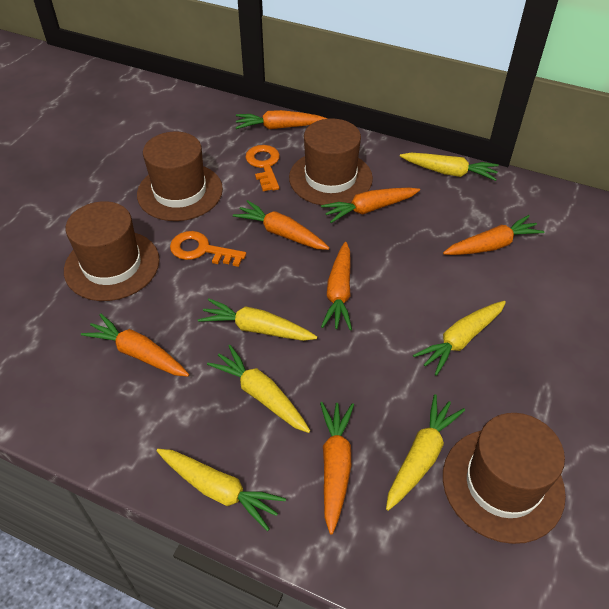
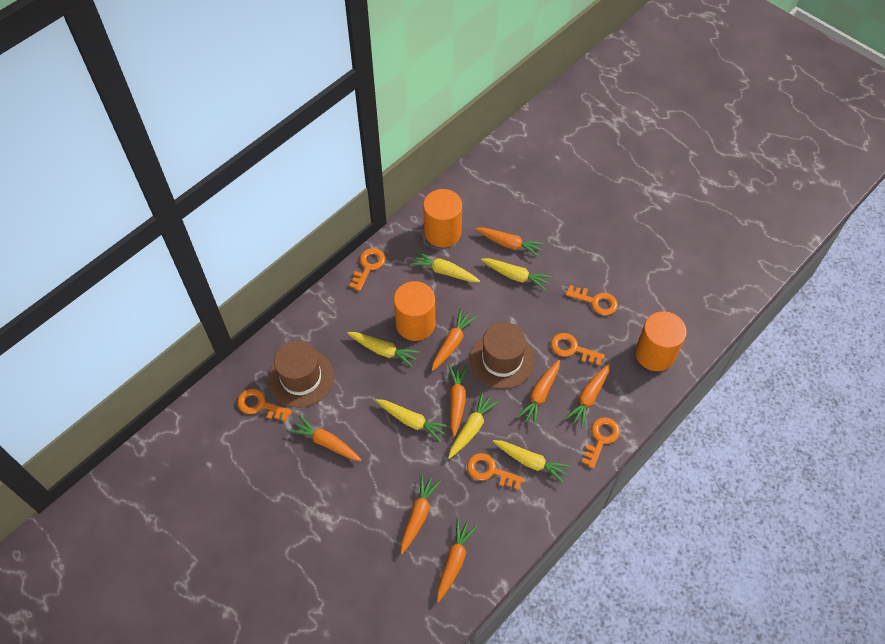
brown hat: 4 -> 2
orange carrot: 7 -> 8
orange cylinder: 0 -> 3
orange key: 2 -> 6

